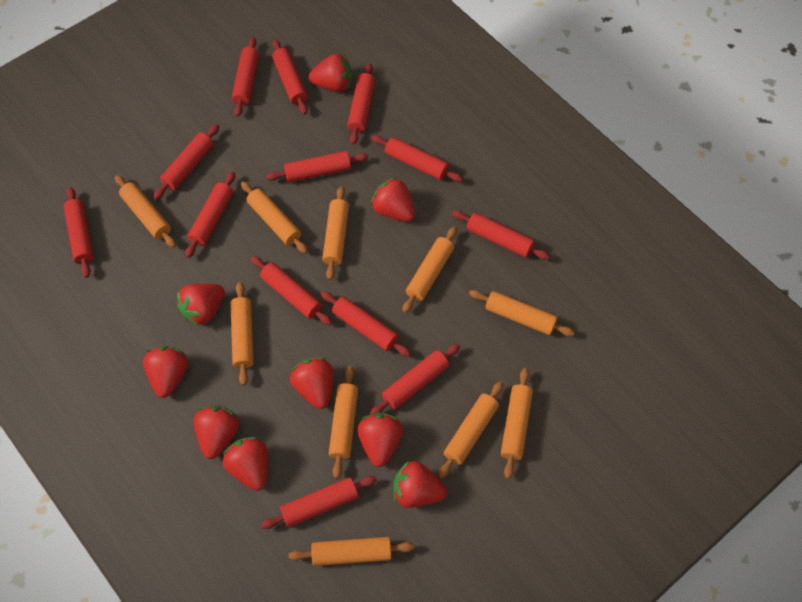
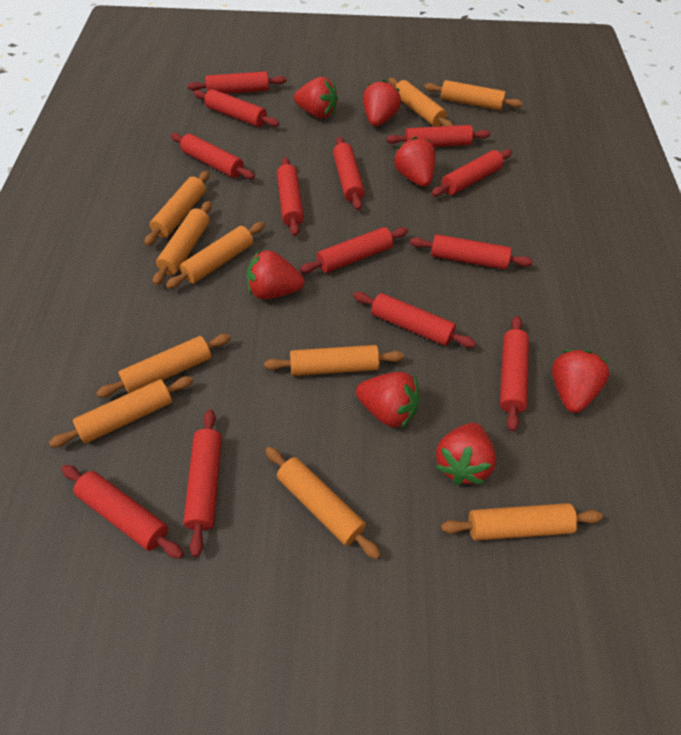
red strawberry: 9 -> 7

